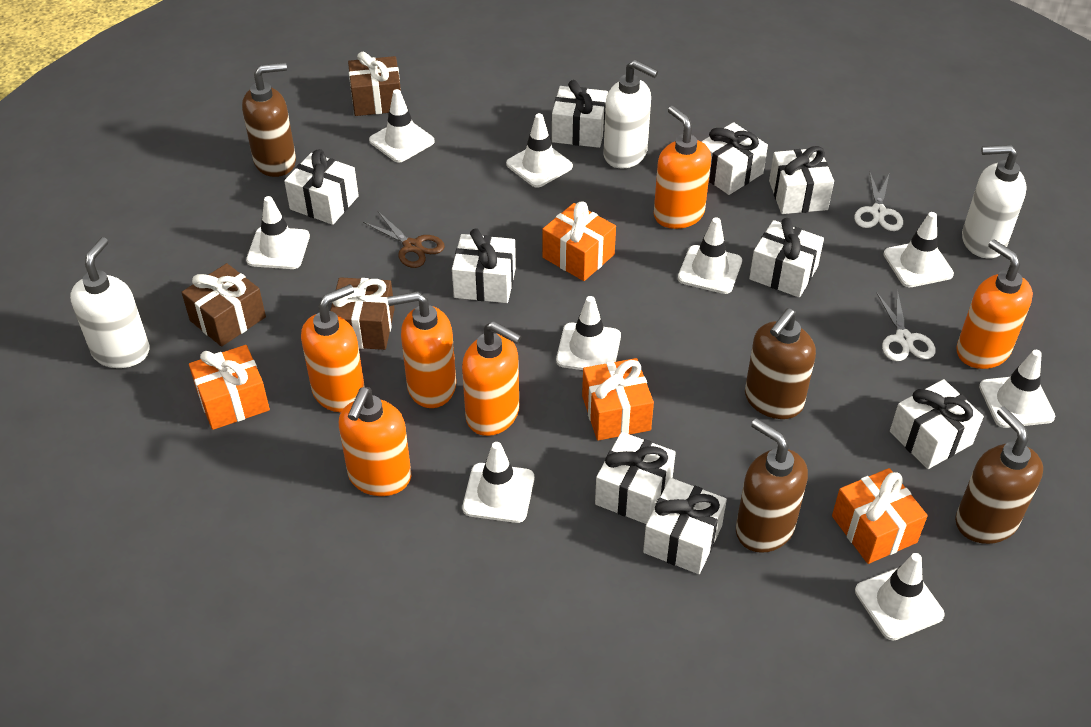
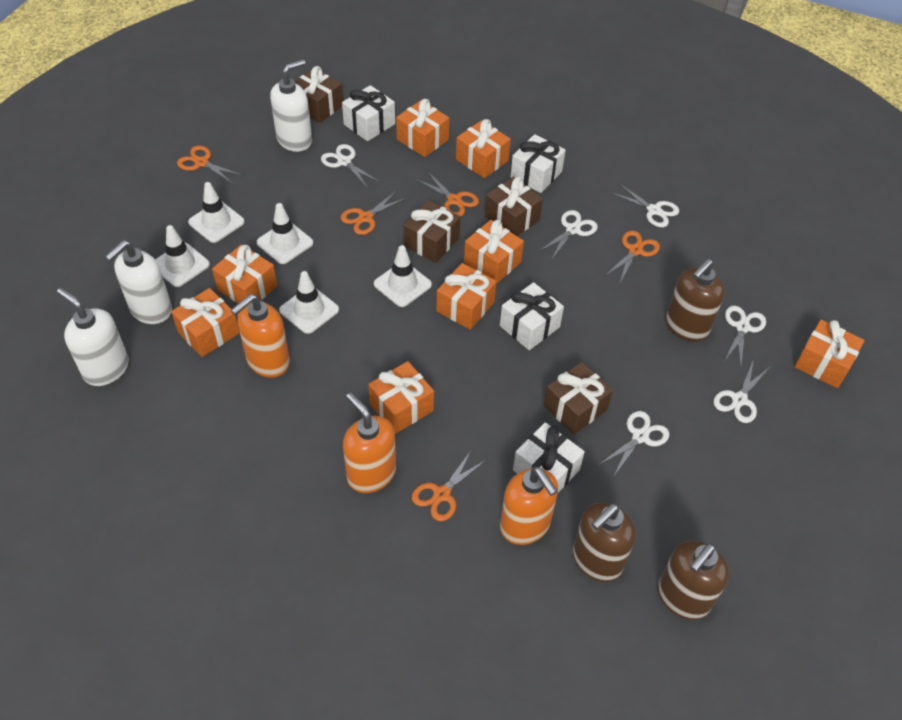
brown gift: 3 -> 4
brown scissors: 1 -> 0
brown soap dispenser: 4 -> 3
orange gift: 4 -> 8
orange scissors: 0 -> 5
orange soap dispenser: 6 -> 3
white gift: 9 -> 4
white scissors: 2 -> 6
white traffic cone: 9 -> 5

